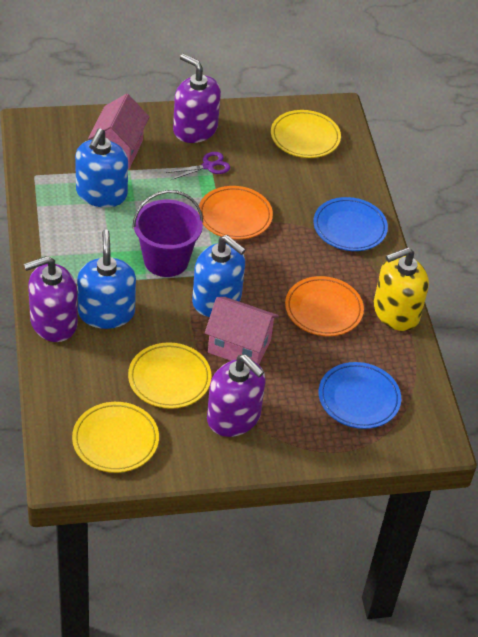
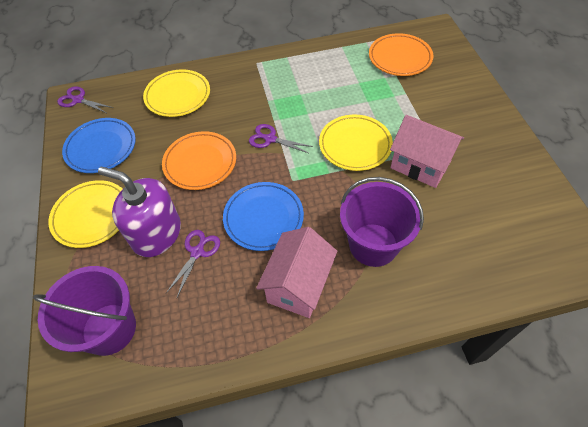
blue soap dispenser: 3 -> 0
purple bucket: 1 -> 2
purple scissors: 1 -> 3
purple soap dispenser: 3 -> 1
yellow soap dispenser: 1 -> 0

